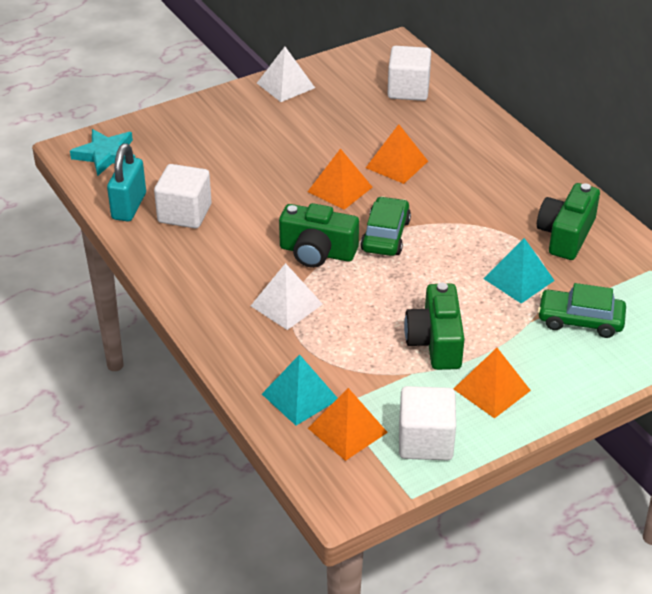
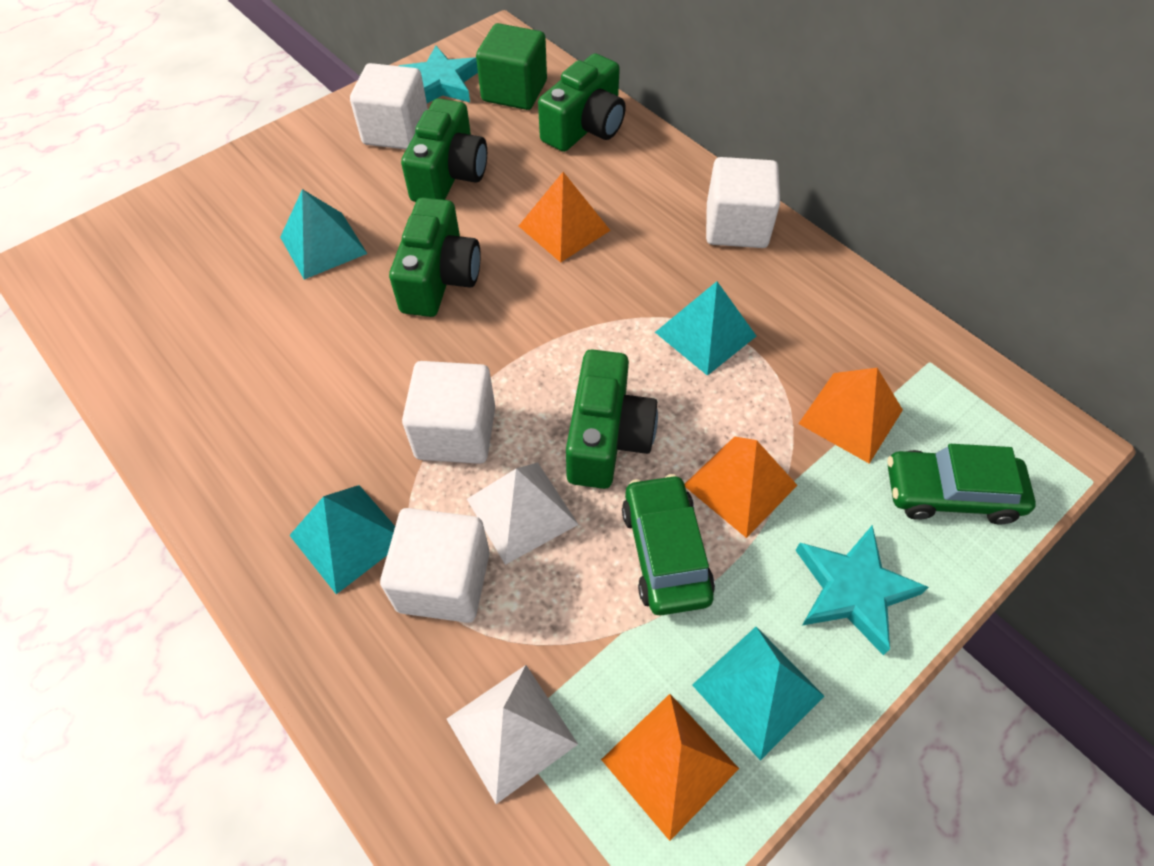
green camera: 3 -> 4
green cube: 0 -> 1
turquoise padlock: 1 -> 0
turquoise pyramid: 2 -> 4
turquoise star: 1 -> 2
white cube: 3 -> 4

